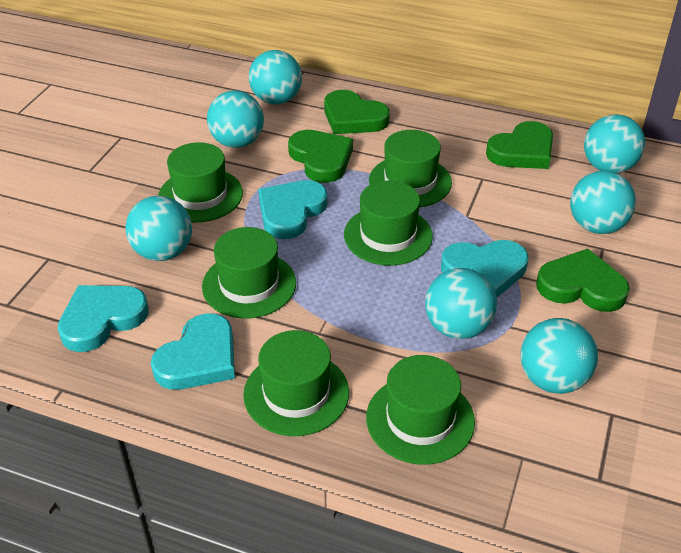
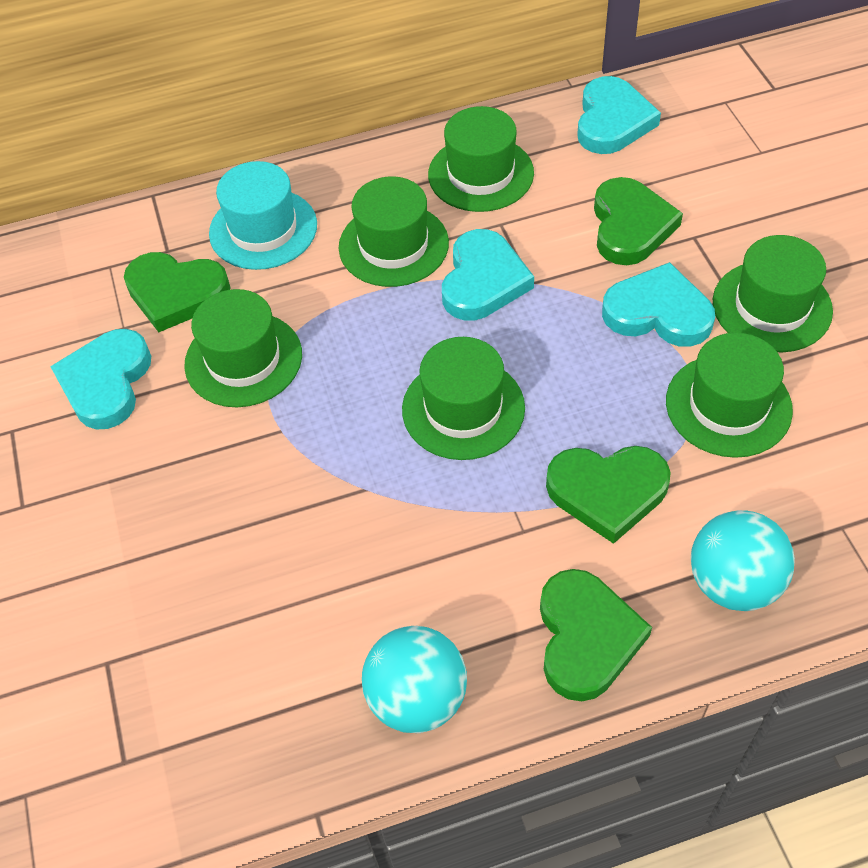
turquoise ball: 7 -> 2
turquoise hat: 0 -> 1

